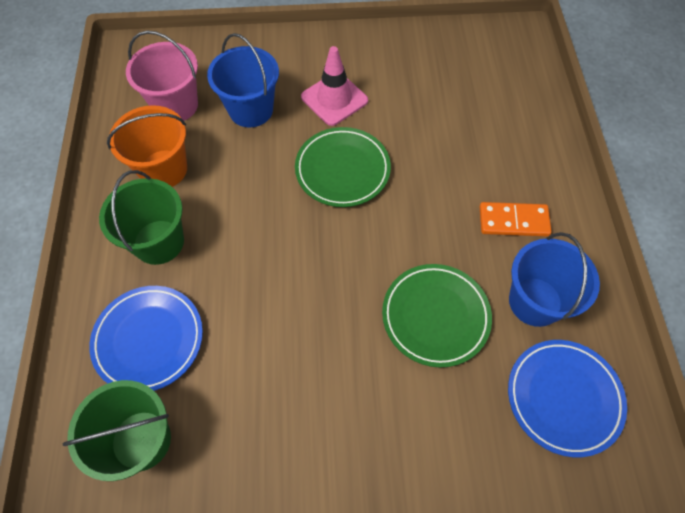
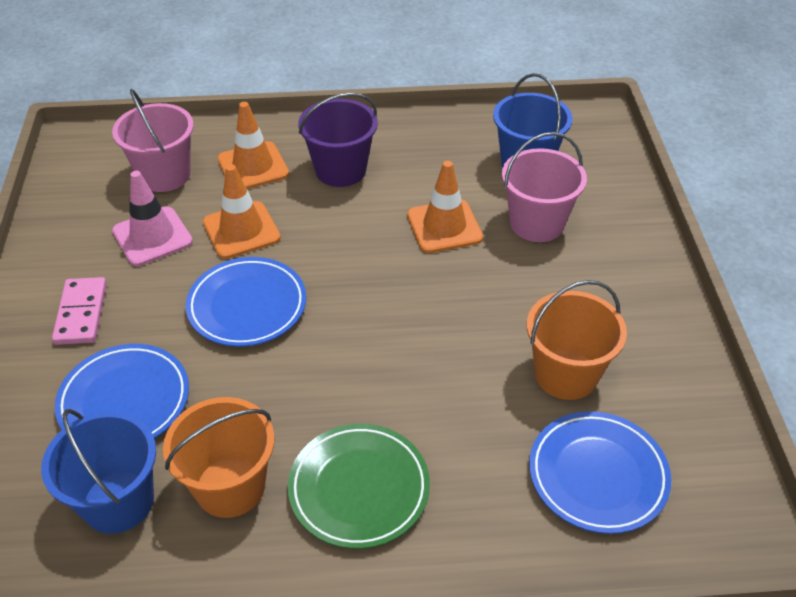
blue plate: 2 -> 3
green bucket: 2 -> 0
green plate: 2 -> 1
orange bucket: 1 -> 2
orange domino: 1 -> 0
orange traffic cone: 0 -> 3
pink bucket: 1 -> 2
pink domino: 0 -> 1
purple bucket: 0 -> 1

